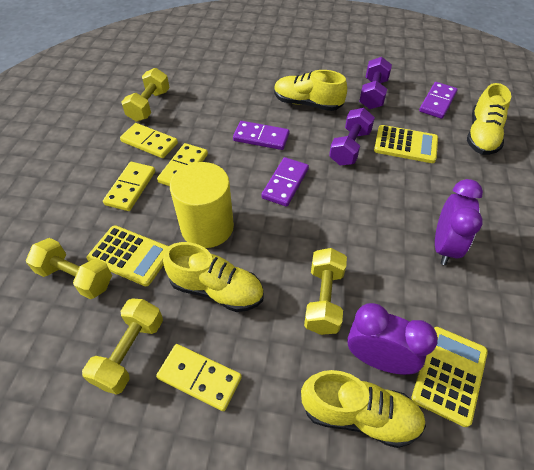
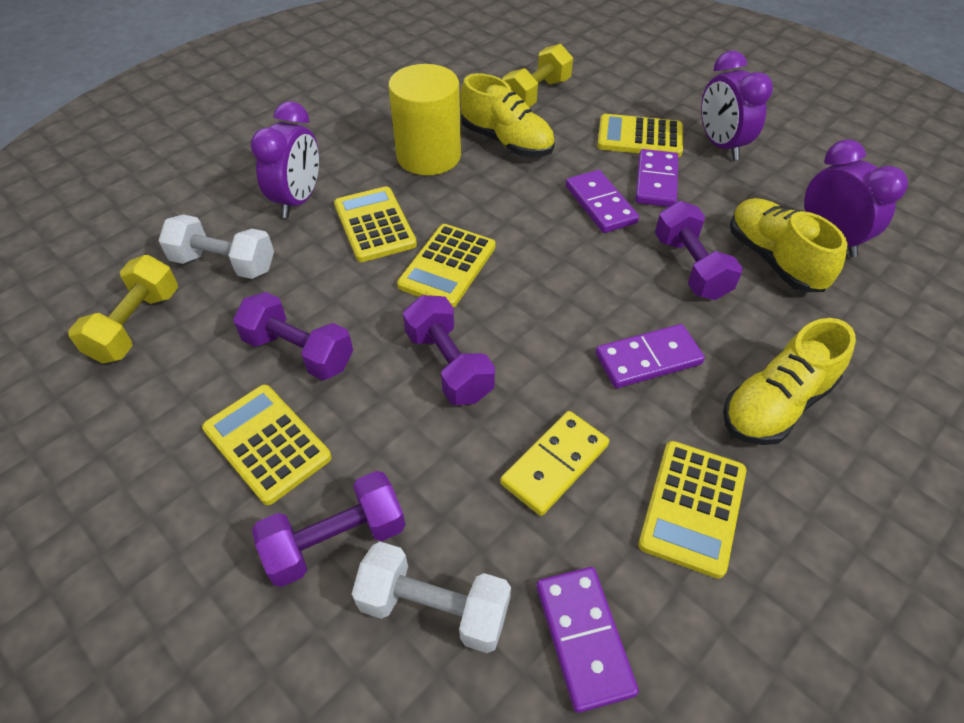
purple clock: 2 -> 3
purple domino: 3 -> 4
purple dumbbell: 2 -> 4
white dumbbell: 0 -> 2
yellow calculator: 3 -> 5
yellow domino: 4 -> 1
yellow dumbbell: 4 -> 2
yellow shoe: 4 -> 3

